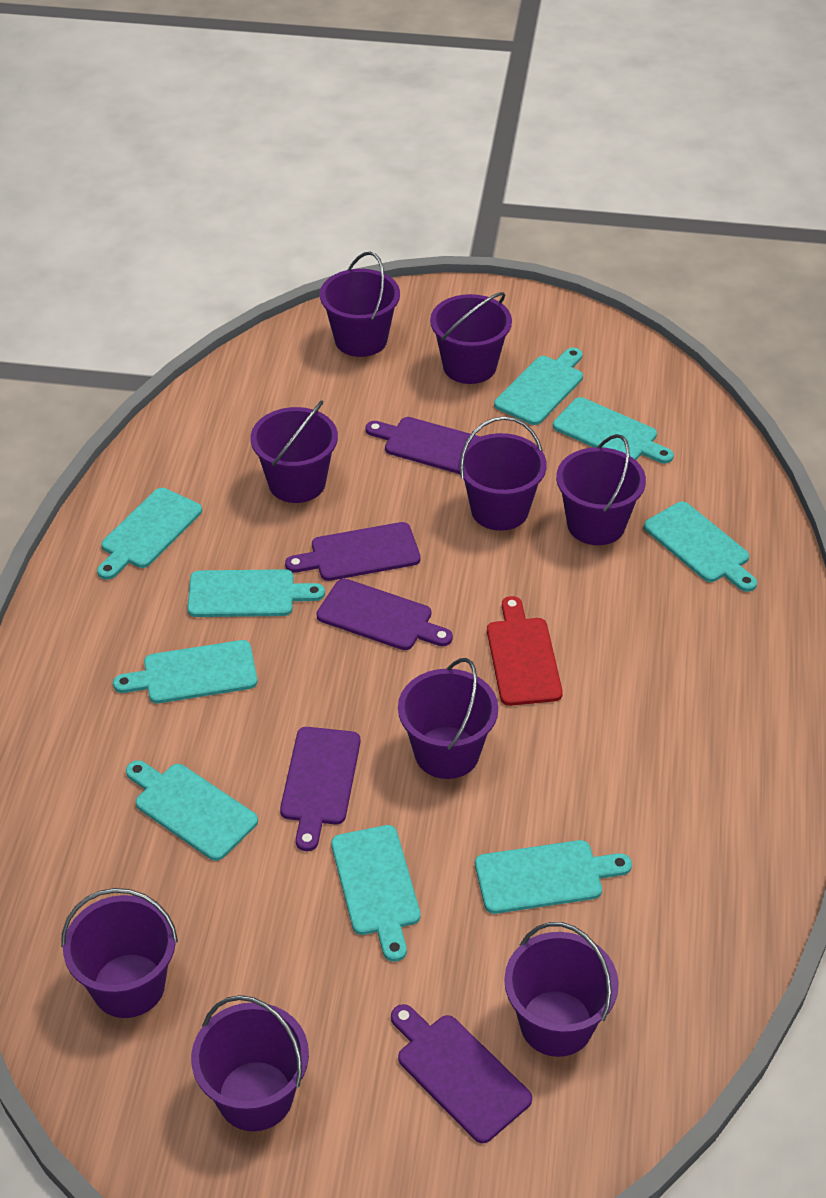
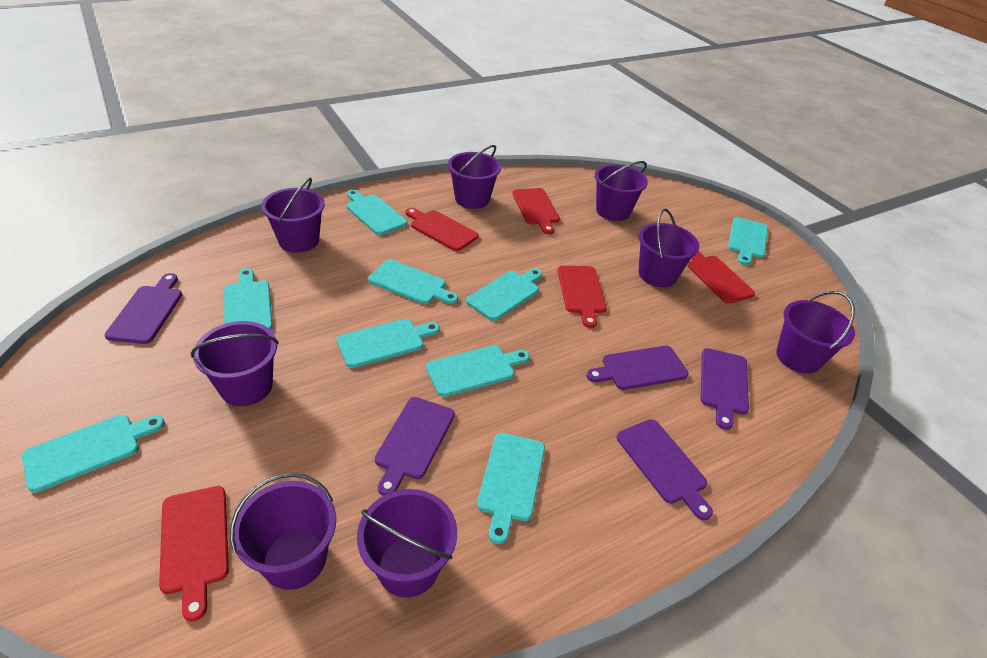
purple bucket: 9 -> 8
red cutting board: 1 -> 5

